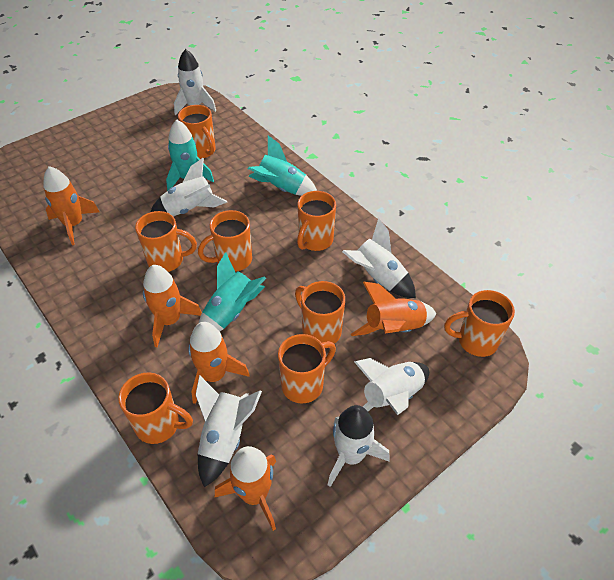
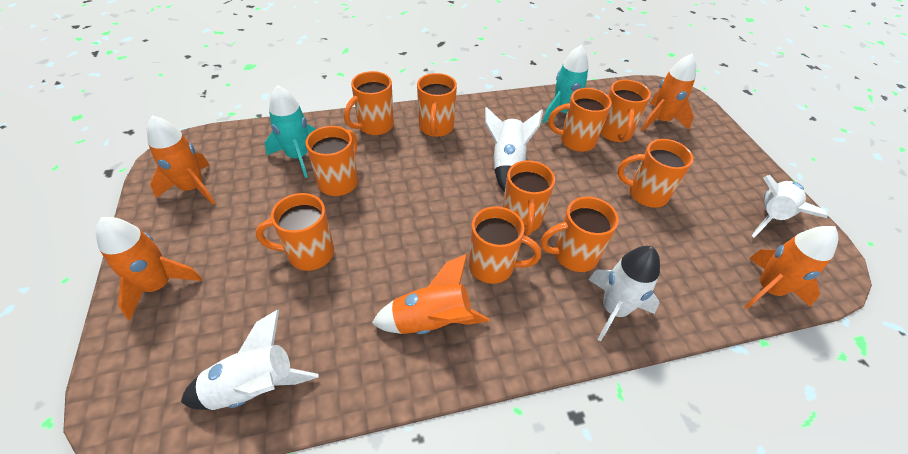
orange mug: 8 -> 10
turquoise rocket: 3 -> 2
white rocket: 6 -> 4

